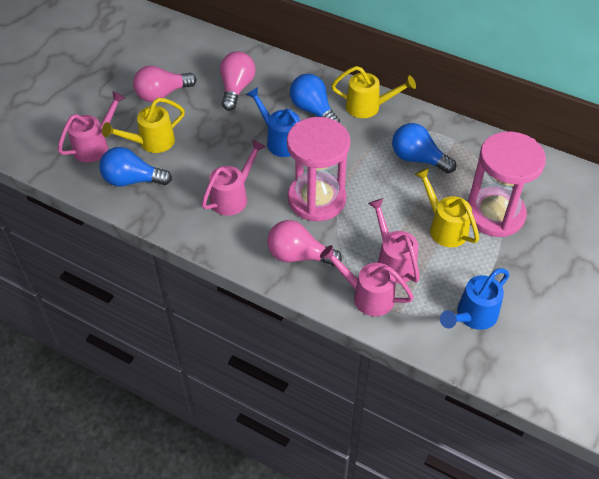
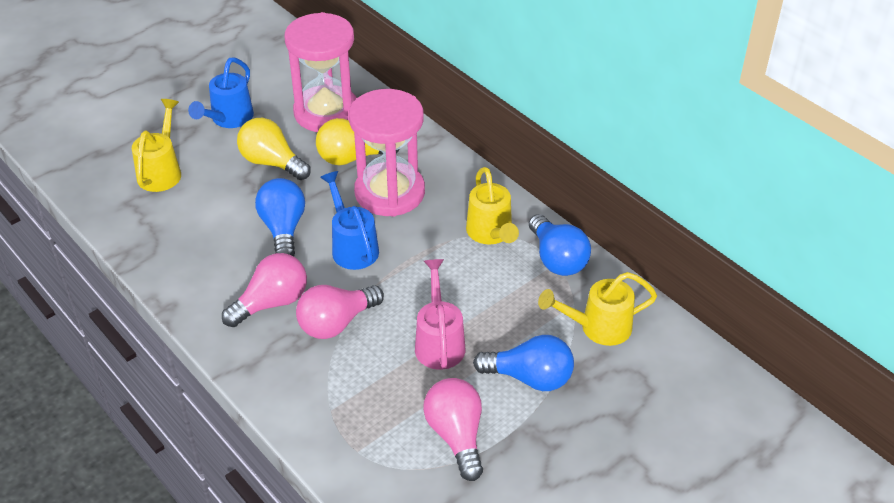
pink watering can: 4 -> 1
yellow light bulb: 0 -> 2

